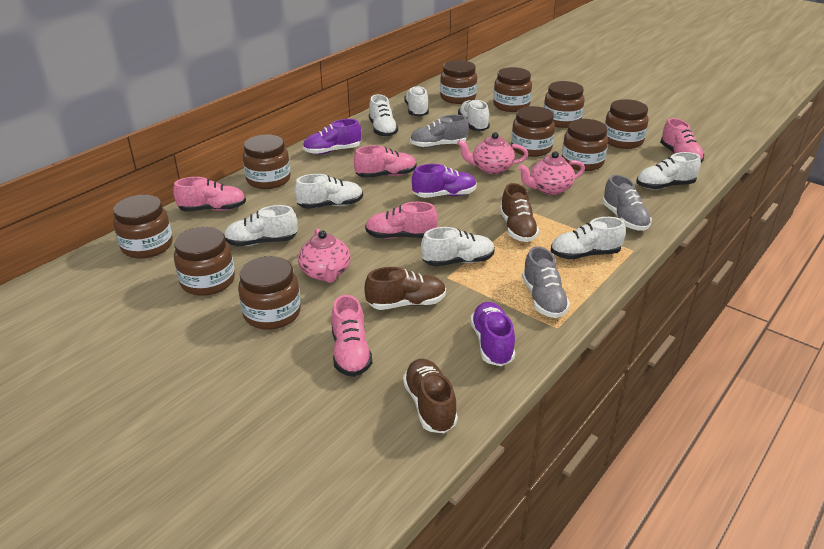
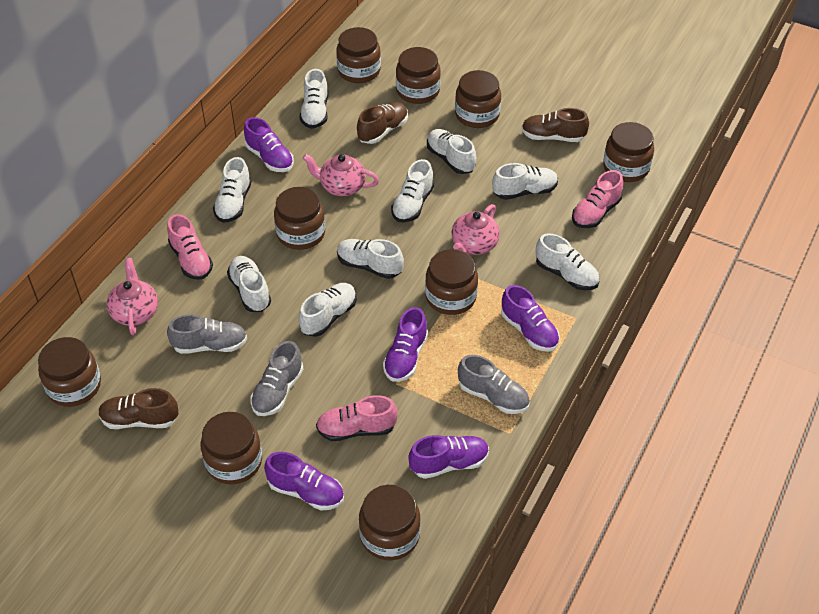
brown jar: 10 -> 9
pink shoe: 5 -> 3
purple shoe: 3 -> 5
white shoe: 8 -> 9

